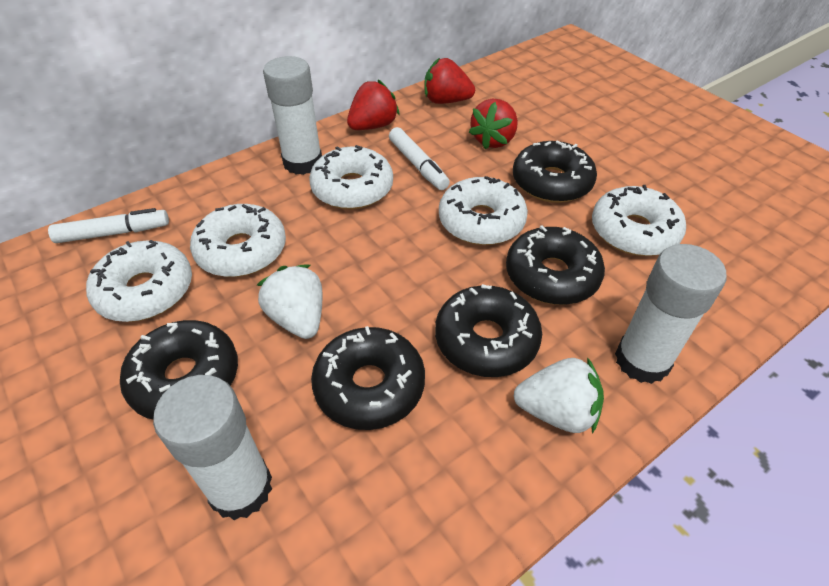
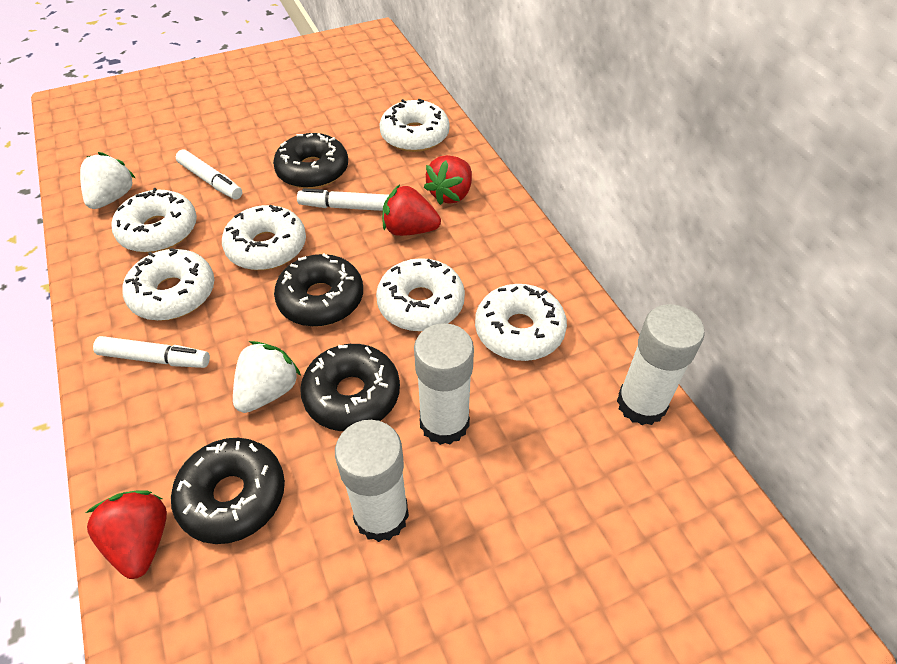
black donut: 5 -> 4
white donut: 5 -> 6
white marker: 2 -> 3

